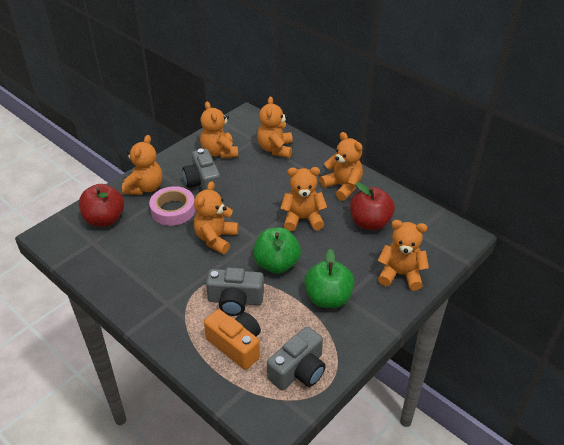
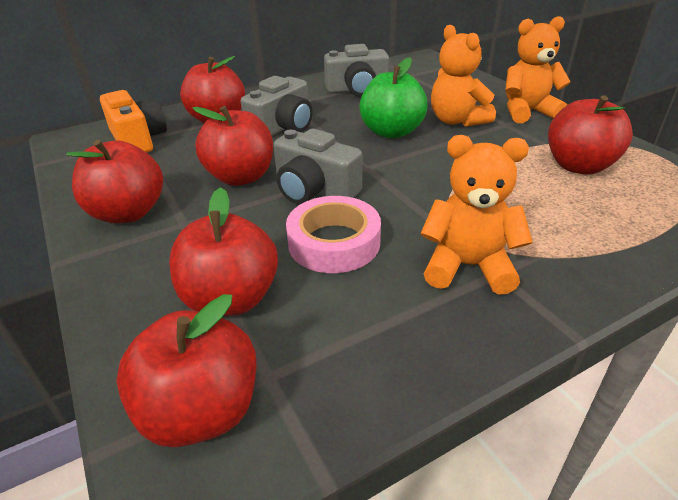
green apple: 2 -> 1
orange teddy bear: 7 -> 3
red apple: 2 -> 6

